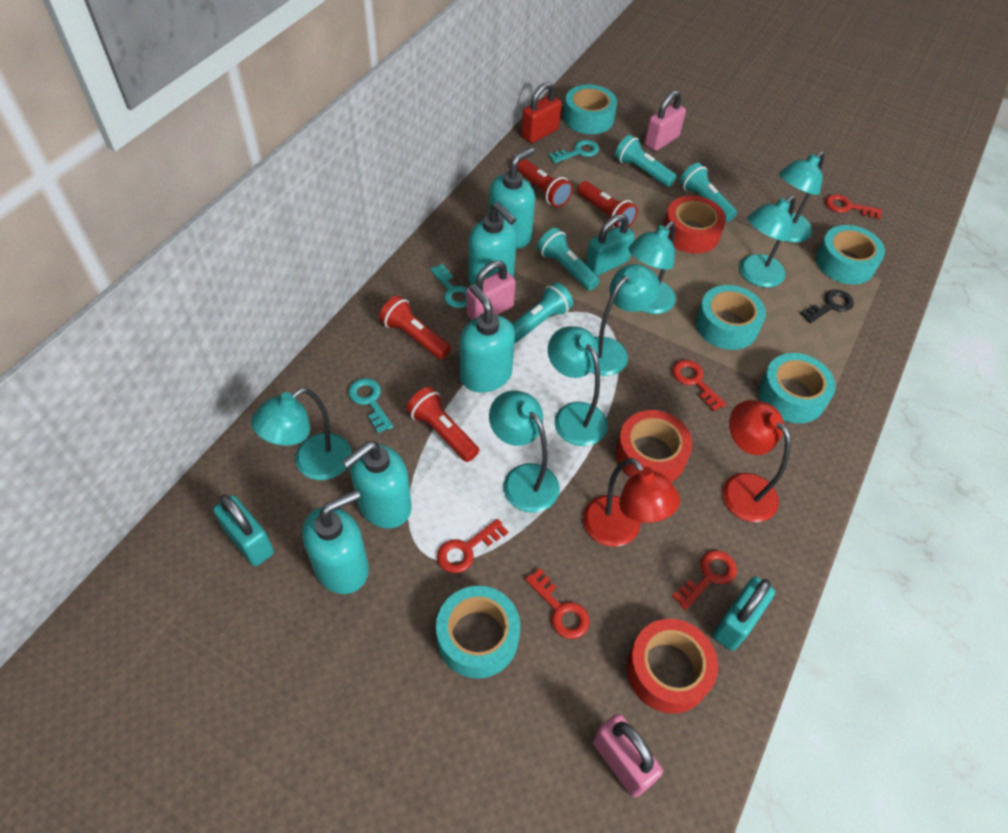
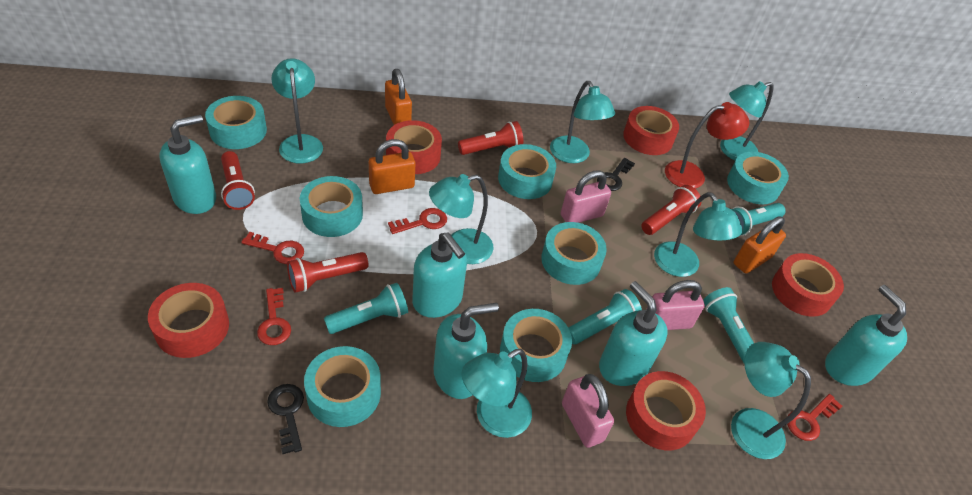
black key: 1 -> 2
orange padlock: 0 -> 3
red key: 5 -> 4
red lamp: 2 -> 1
red padlock: 1 -> 0
red tape: 3 -> 5
turquoise key: 3 -> 0
turquoise padlock: 3 -> 0
turquoise tape: 5 -> 7

